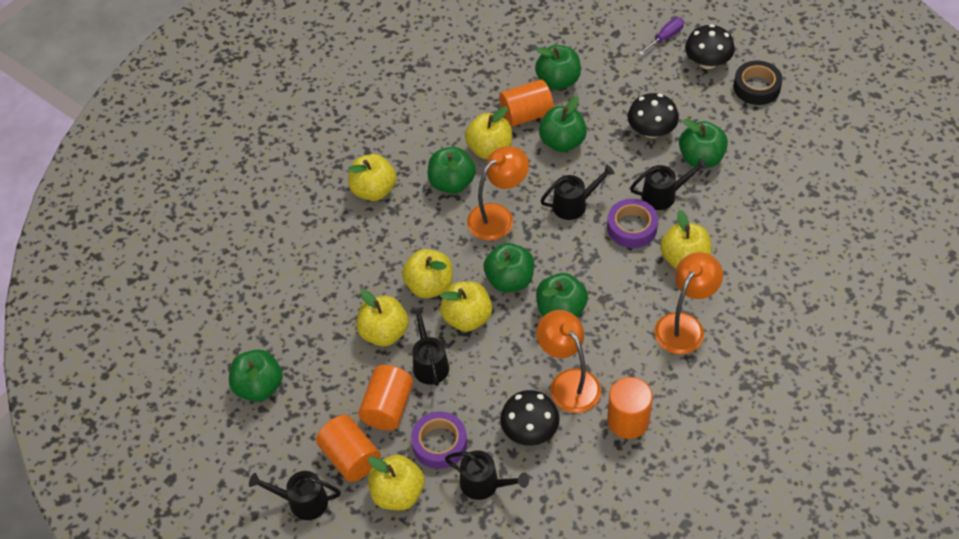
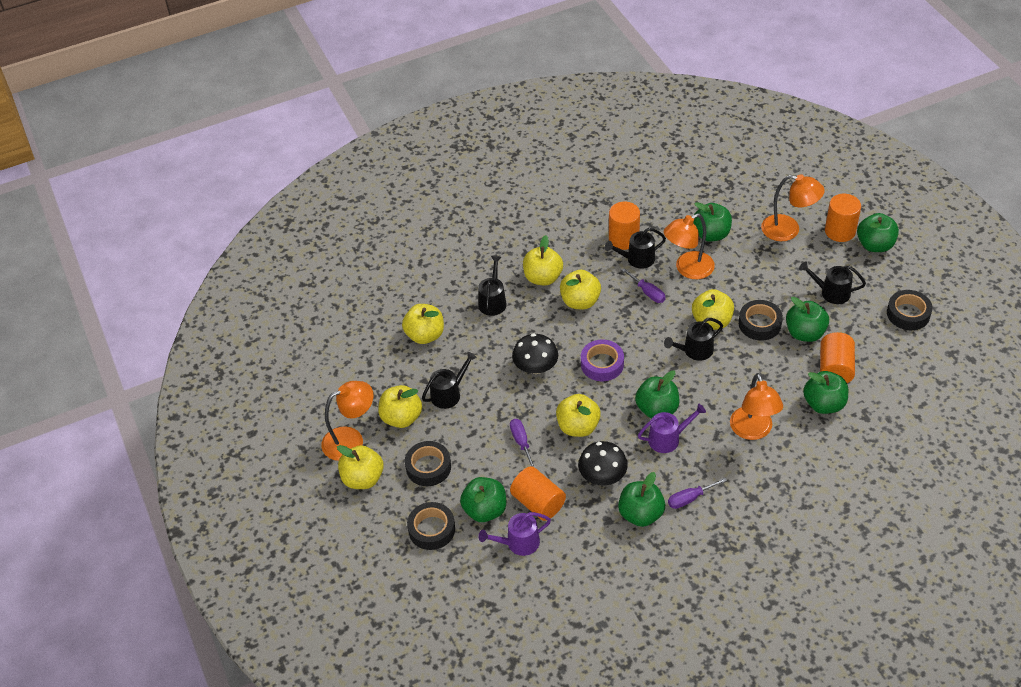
black mushroom: 3 -> 2
black tape: 1 -> 4
orange lamp: 3 -> 4
purple screwdriver: 1 -> 3
purple tape: 2 -> 1
purple watering can: 0 -> 2

